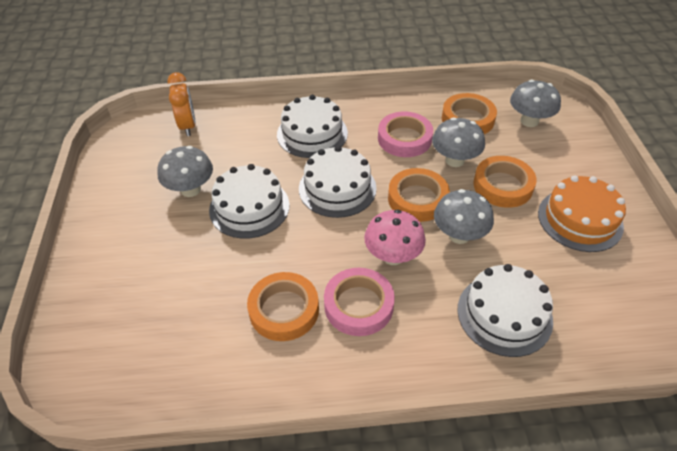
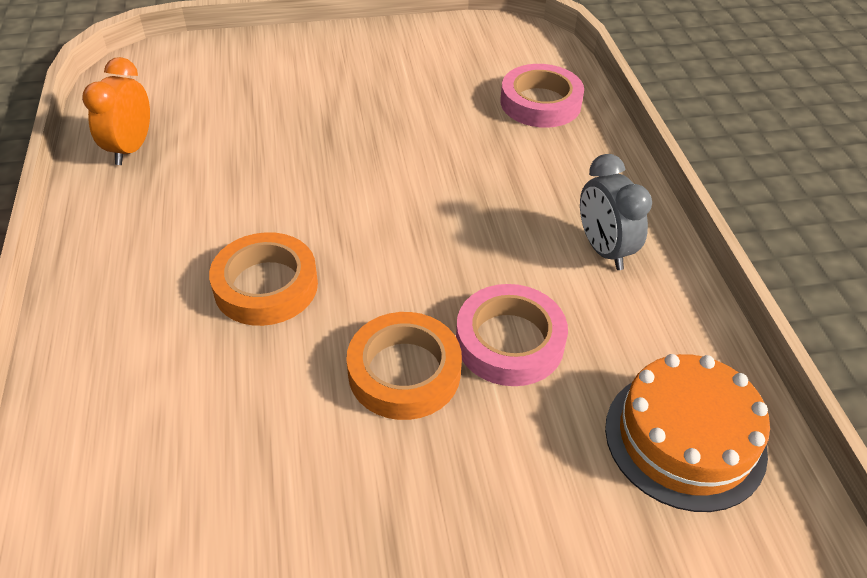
grey clock: 0 -> 1
grey mushroom: 4 -> 0
orange tape: 4 -> 2
pink mushroom: 1 -> 0
white cake: 4 -> 0

